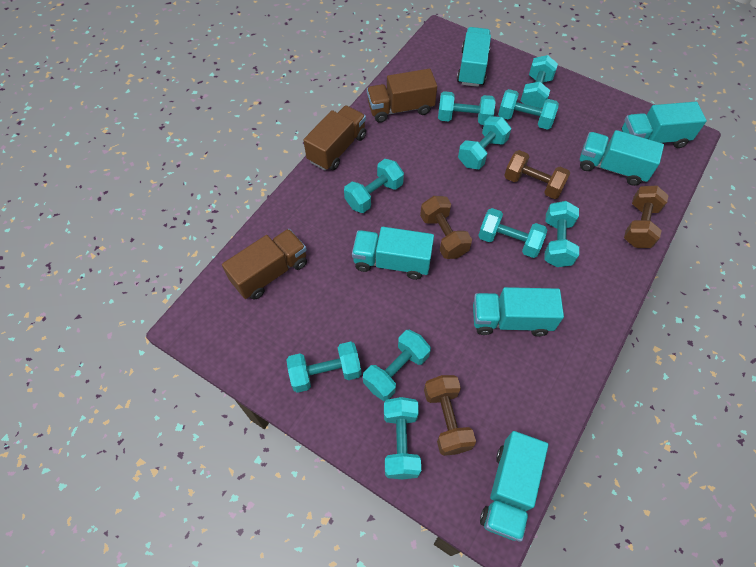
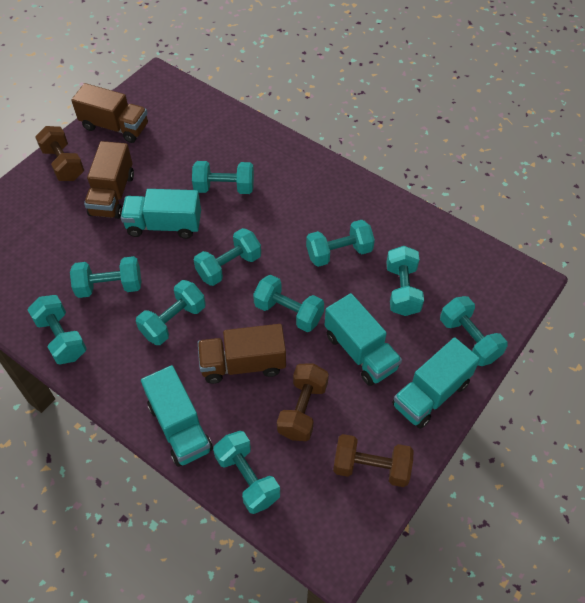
brown dumbbell: 4 -> 3
turquoise truck: 6 -> 4

